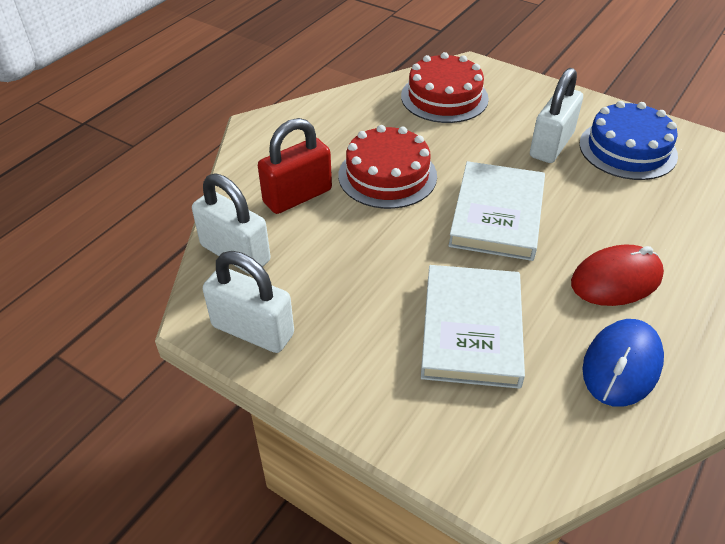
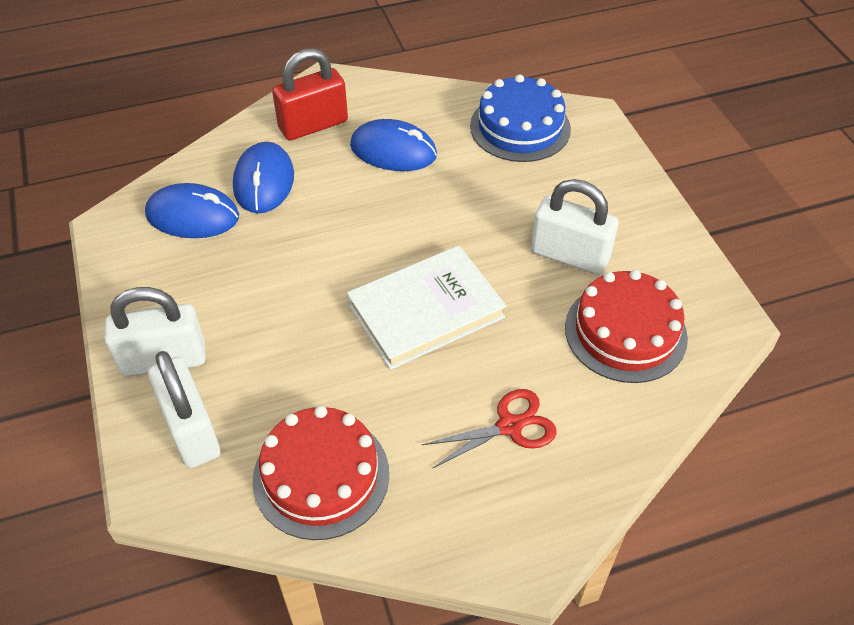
blue mouse: 1 -> 3
red mouse: 1 -> 0
red scissors: 0 -> 1
white book: 2 -> 1

